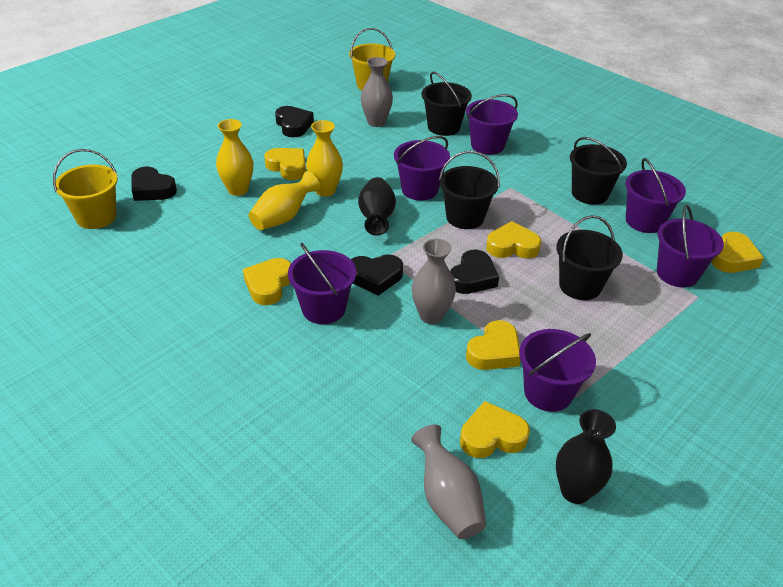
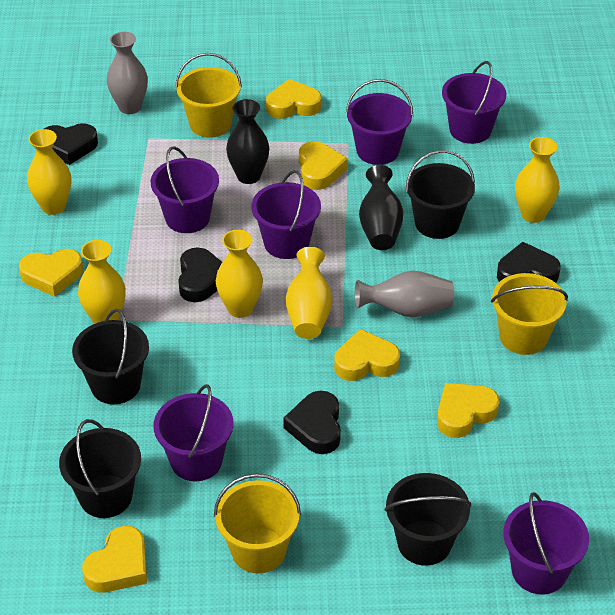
grey vase: 3 -> 2
yellow bucket: 2 -> 3
yellow vase: 3 -> 5

